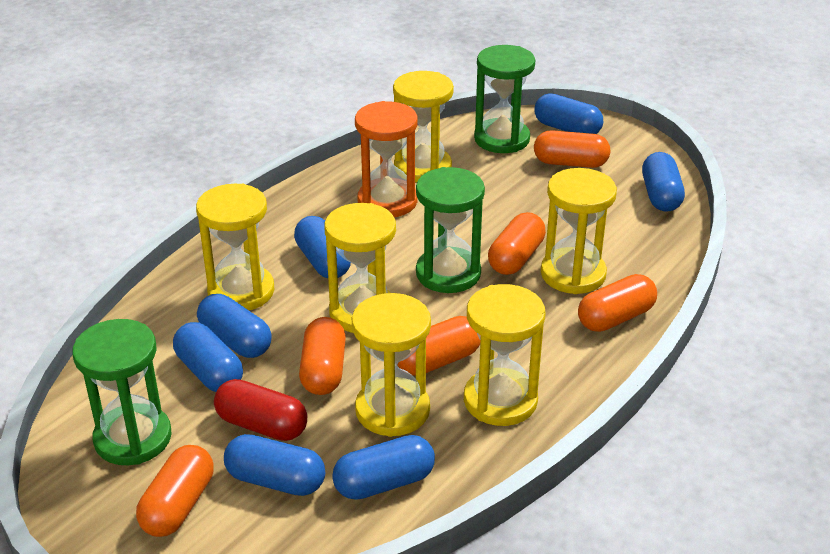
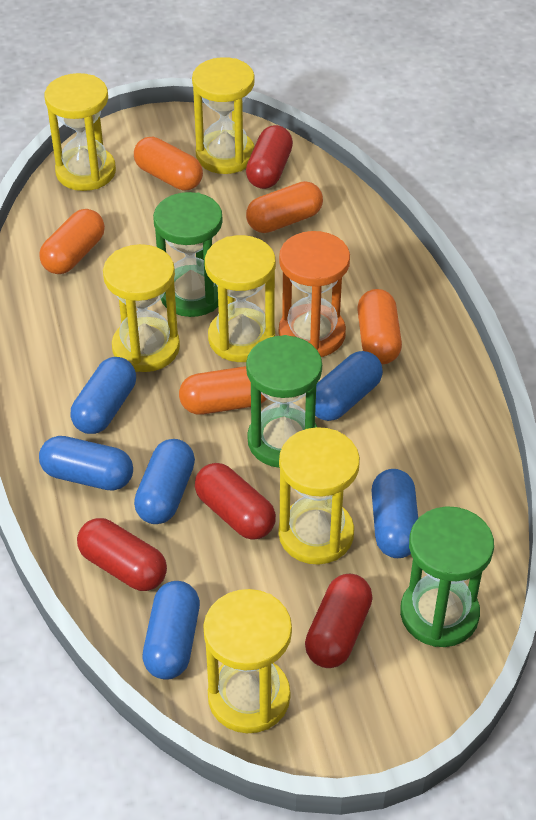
blue capsule: 7 -> 6
orange capsule: 6 -> 5
red capsule: 1 -> 4

